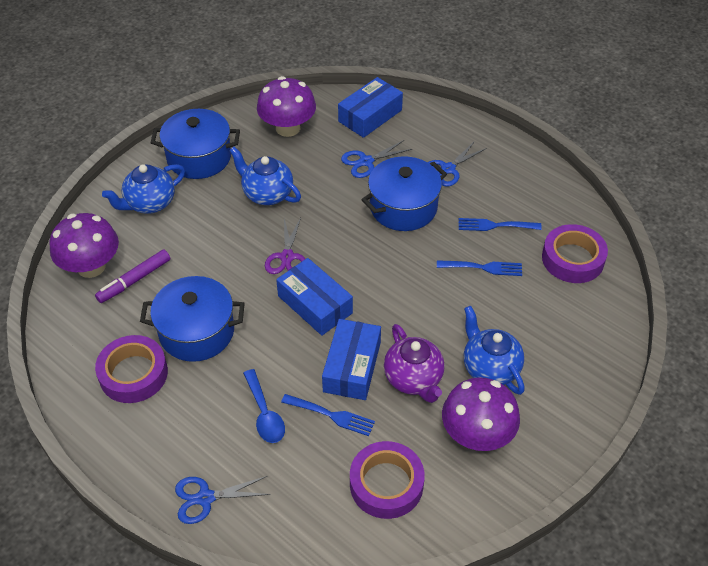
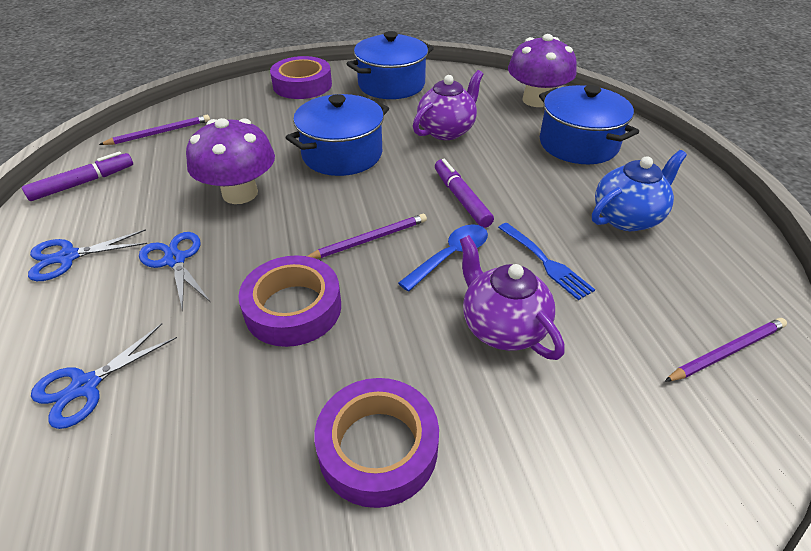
blue box: 3 -> 0
blue fork: 3 -> 1
blue teapot: 3 -> 1
purple marker: 1 -> 2
purple mushroom: 3 -> 2
purple pencil: 0 -> 3
purple scissors: 1 -> 0
purple teapot: 1 -> 2

